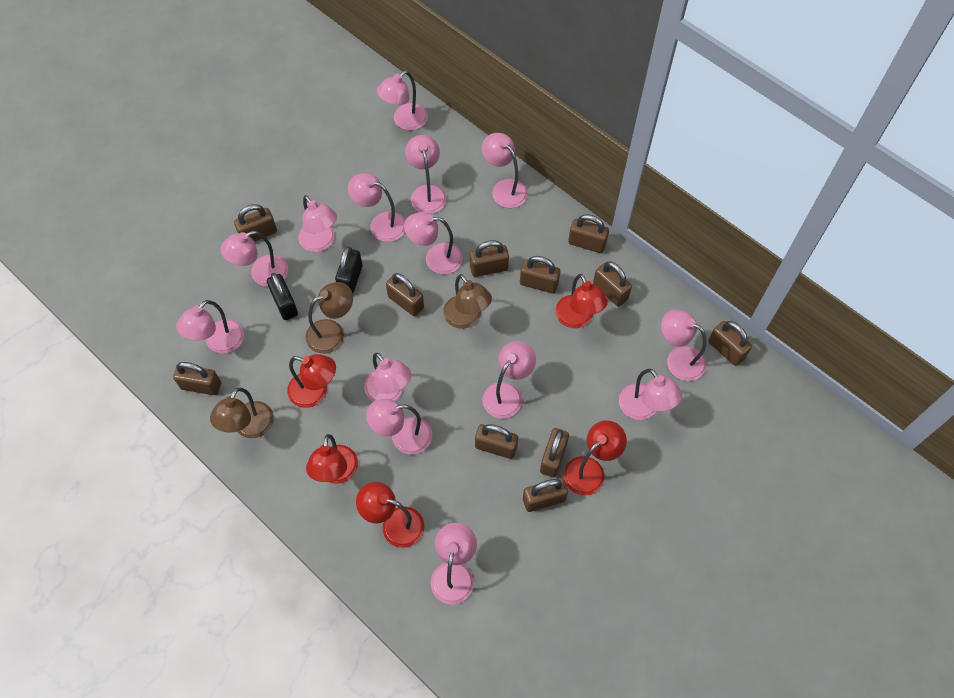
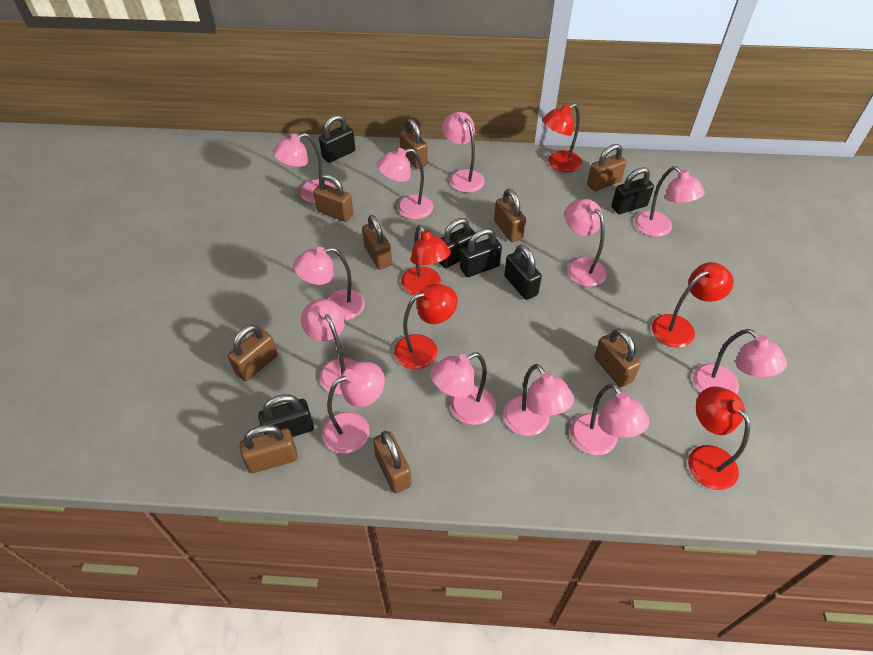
black padlock: 2 -> 6
brown lamp: 3 -> 0
brown padlock: 11 -> 9
pink lamp: 14 -> 12

